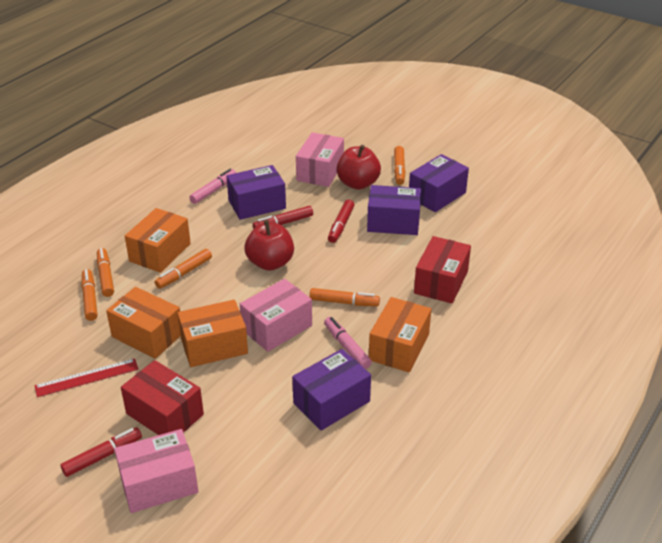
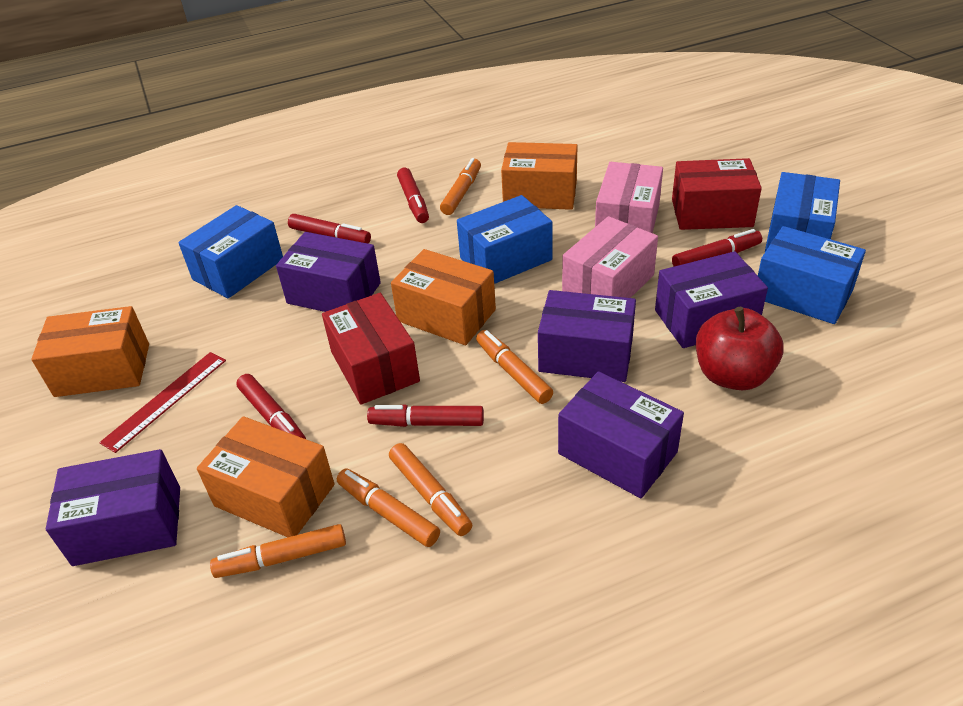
blue box: 0 -> 4
pink box: 3 -> 2
pink marker: 2 -> 0
purple box: 4 -> 5
red apple: 2 -> 1
red marker: 3 -> 5

